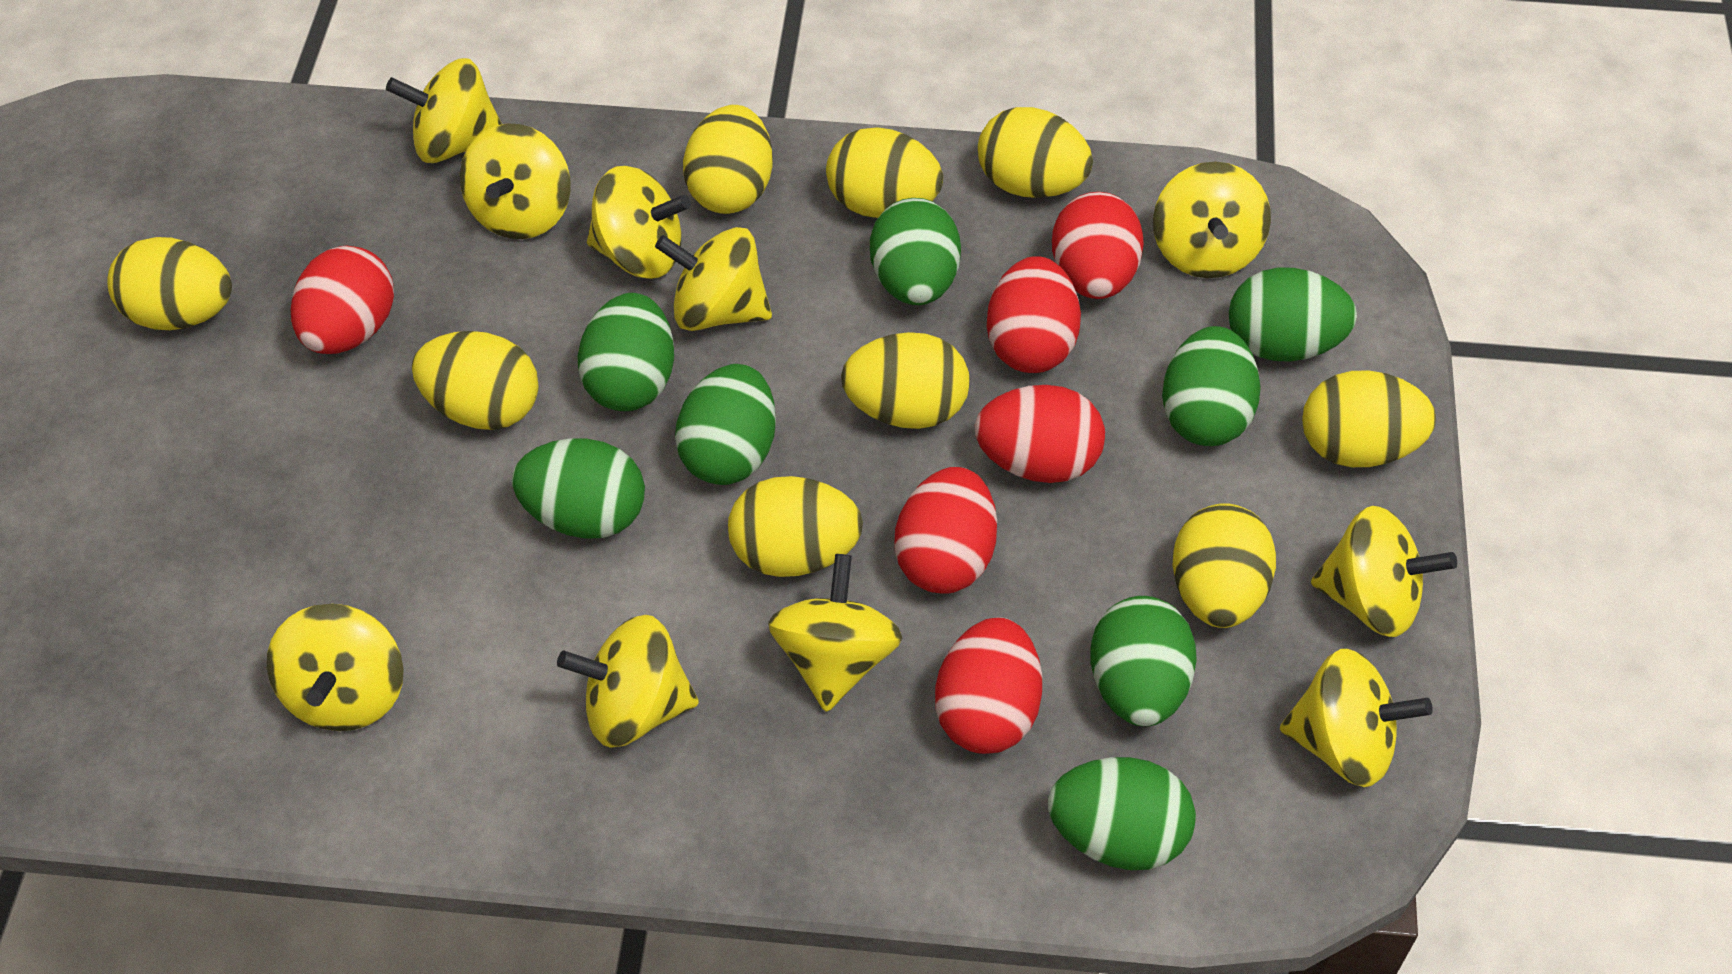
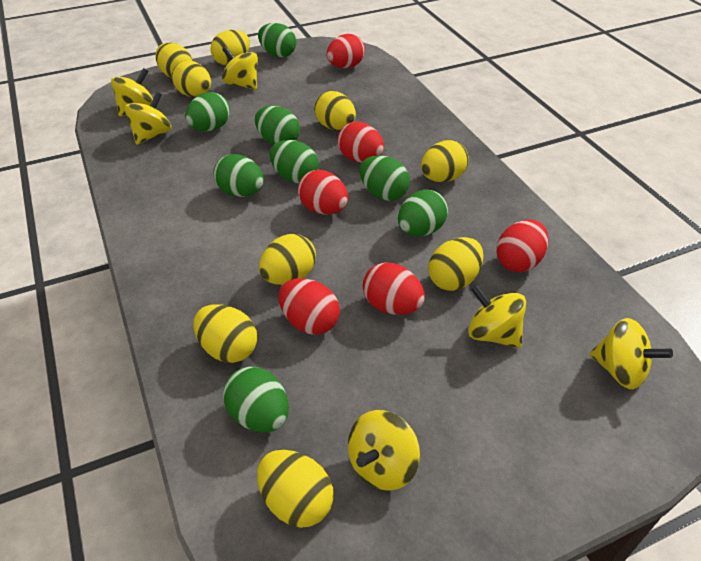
yellow spinning top: 10 -> 6

